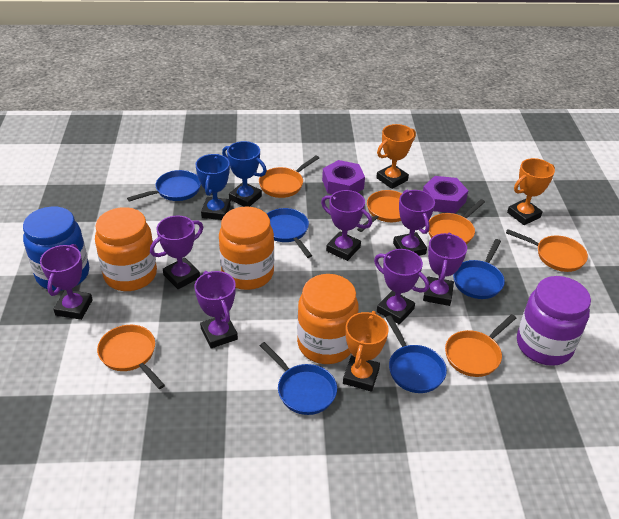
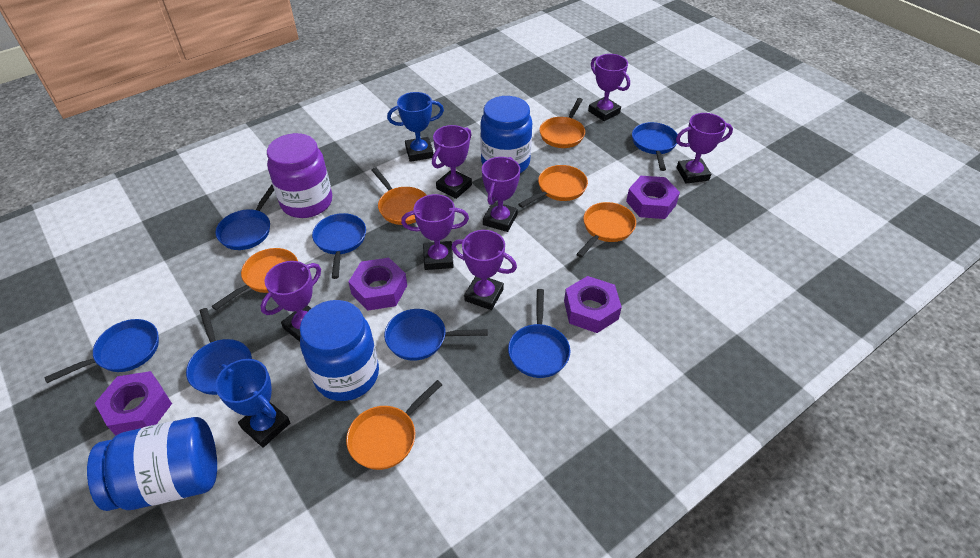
blue jar: 1 -> 3
blue pan: 5 -> 7
orange jar: 3 -> 0
orange trophy: 3 -> 0
purple nut: 2 -> 4

